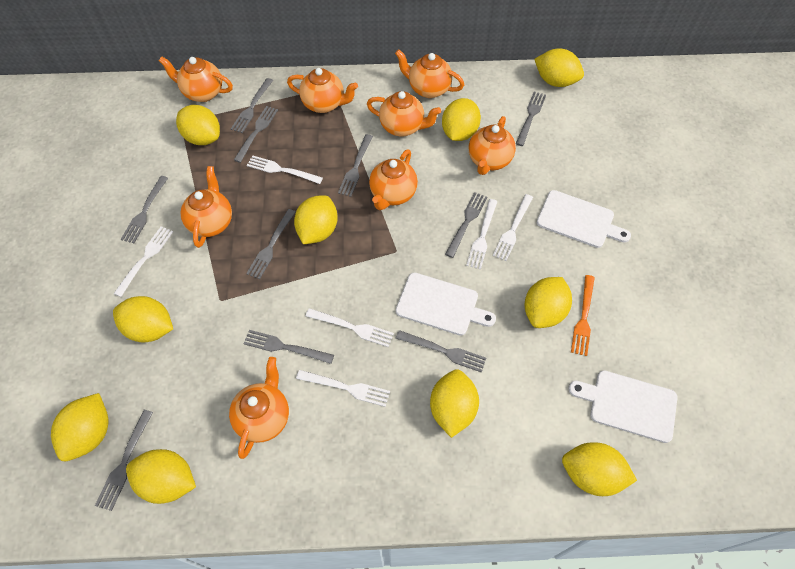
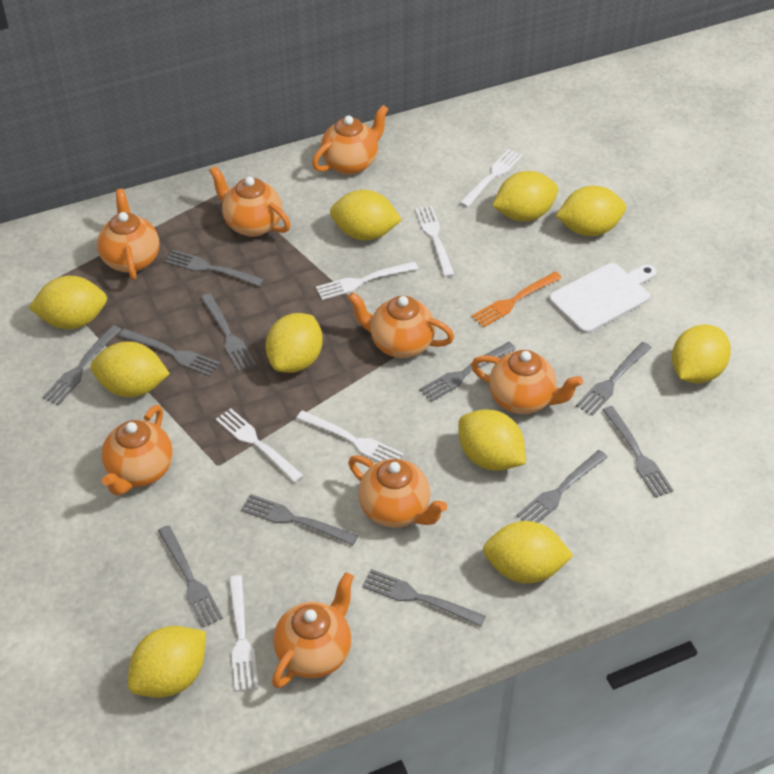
grey fork: 10 -> 11
white cutting board: 3 -> 1

